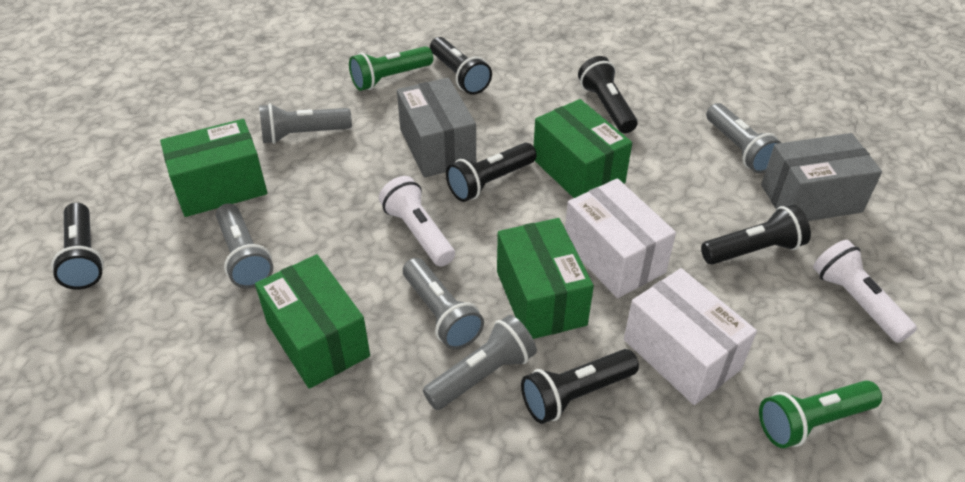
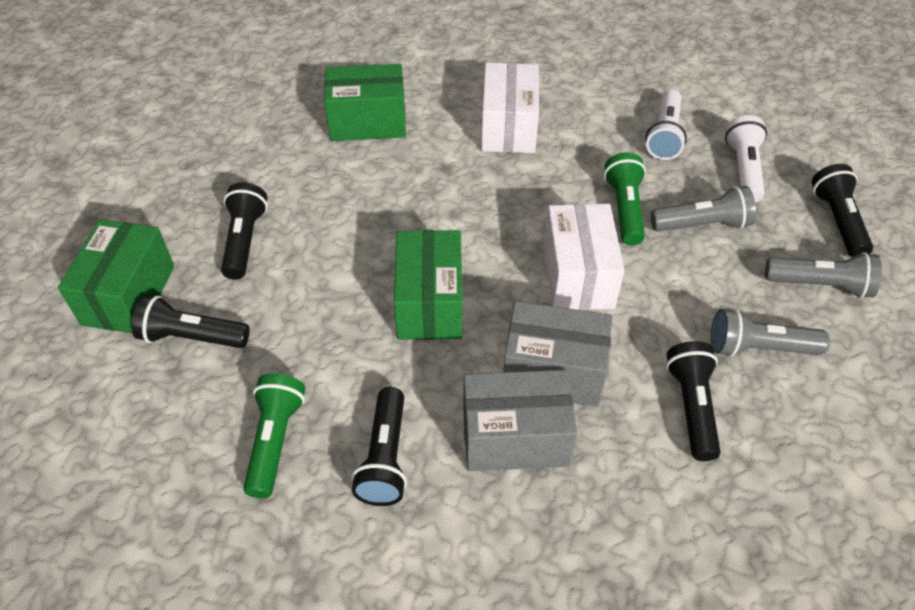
black flashlight: 6 -> 5
green box: 4 -> 3
grey flashlight: 5 -> 3

